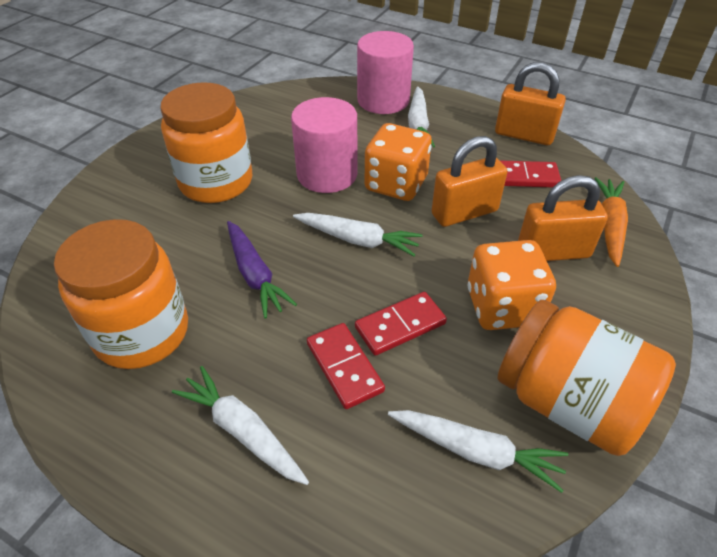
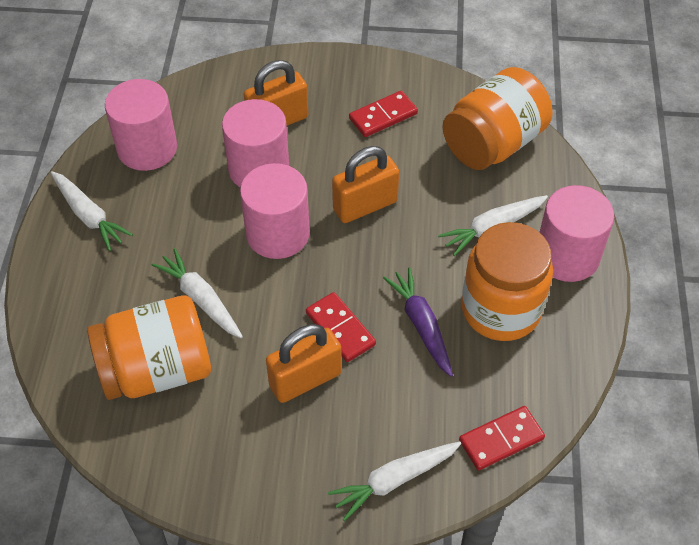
orange carrot: 1 -> 0
orange dice: 2 -> 0
pink cylinder: 2 -> 4

